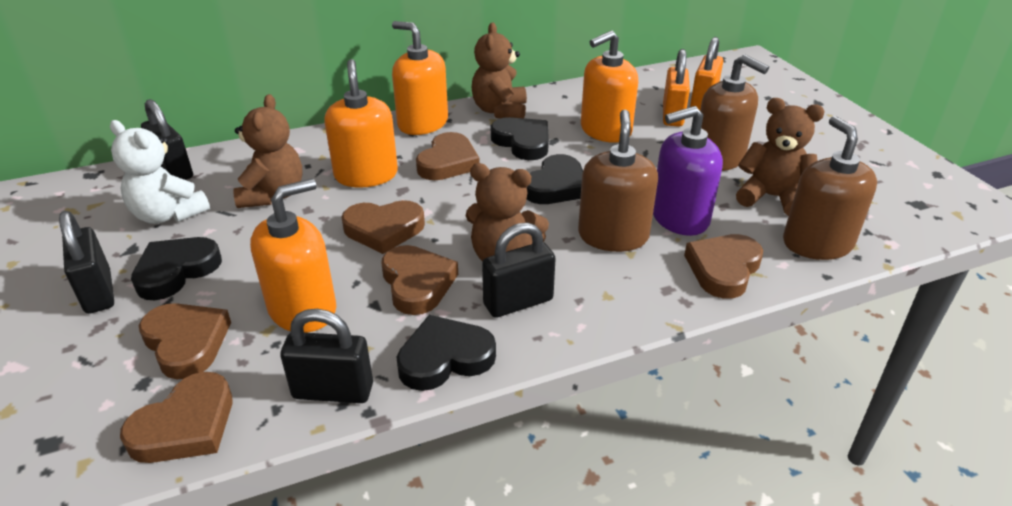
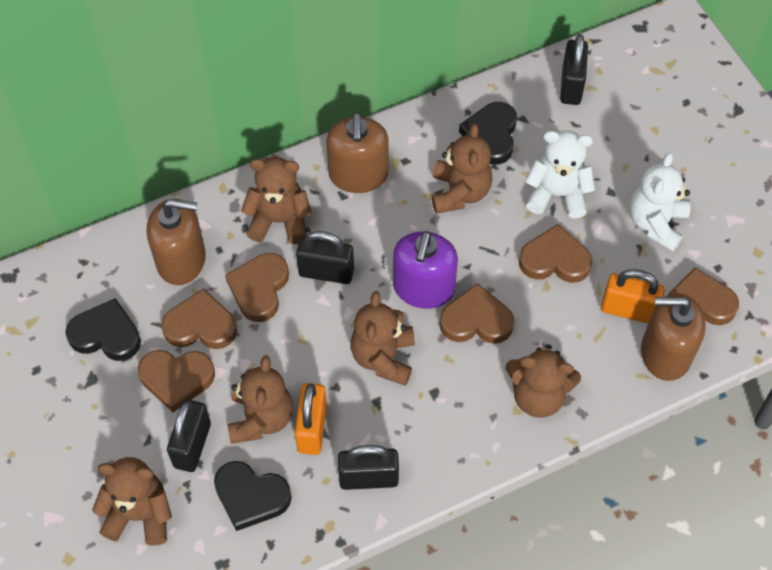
black heart: 4 -> 3
brown teddy bear: 4 -> 6
orange soap dispenser: 4 -> 0
white teddy bear: 1 -> 2

